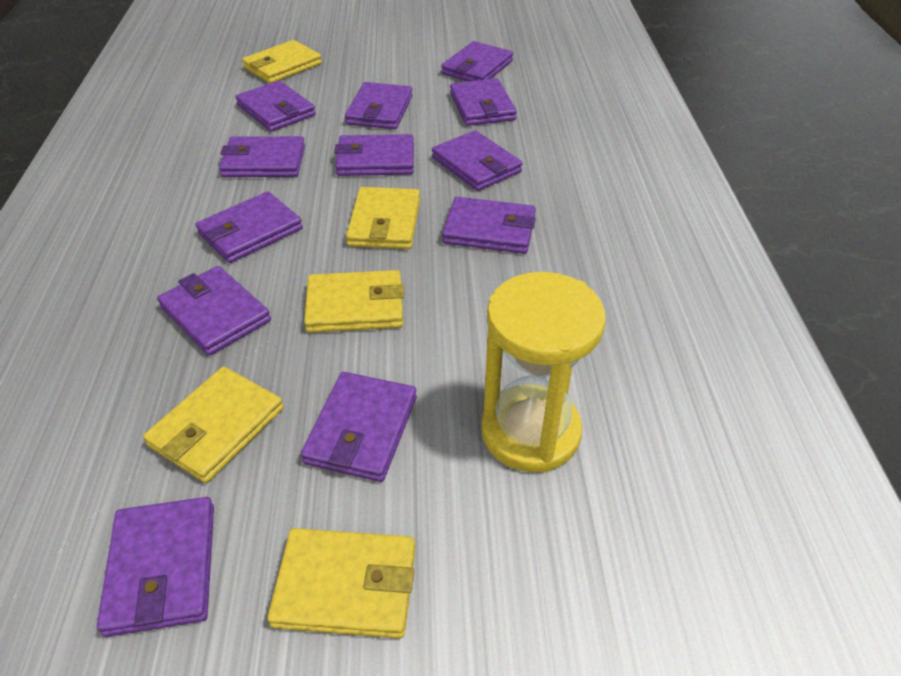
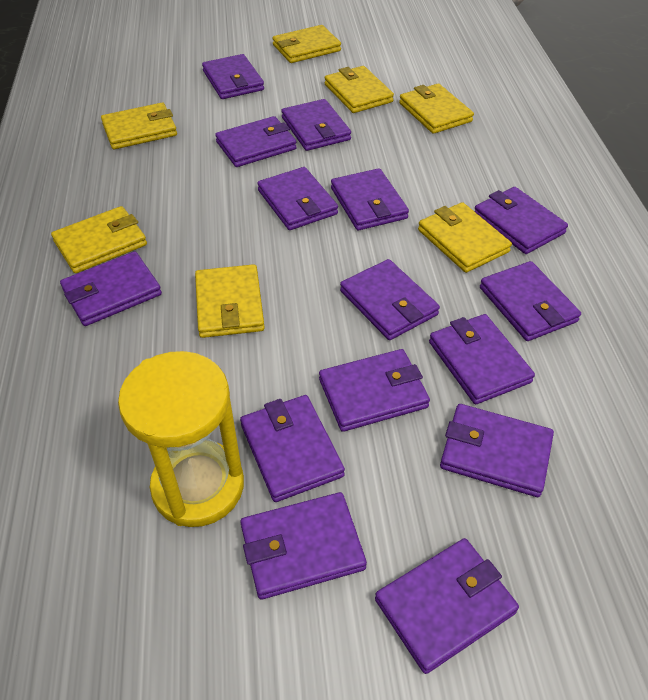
purple wallet: 12 -> 15
yellow wallet: 5 -> 7

